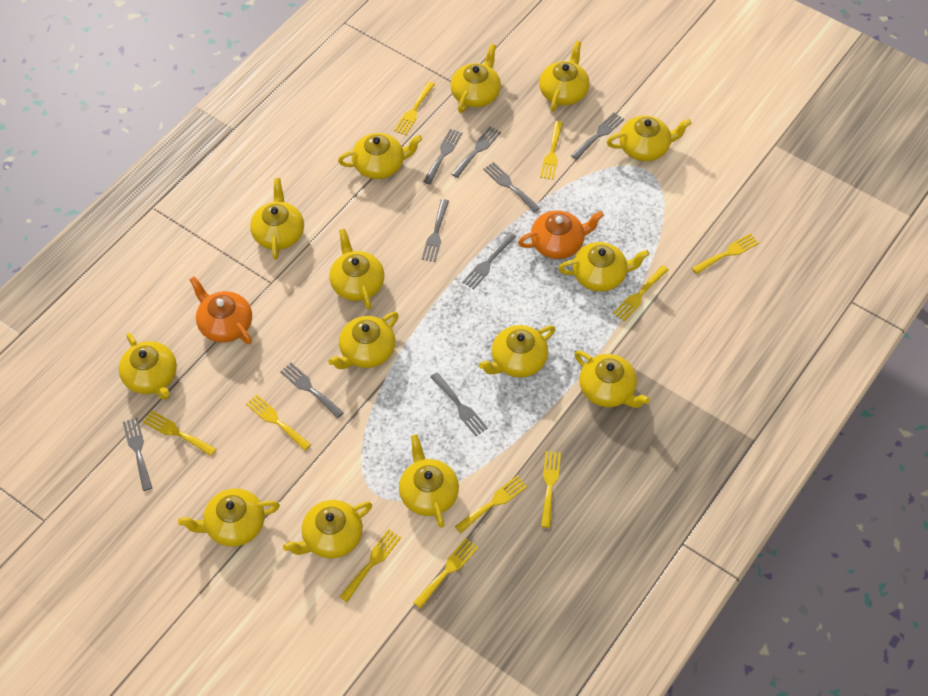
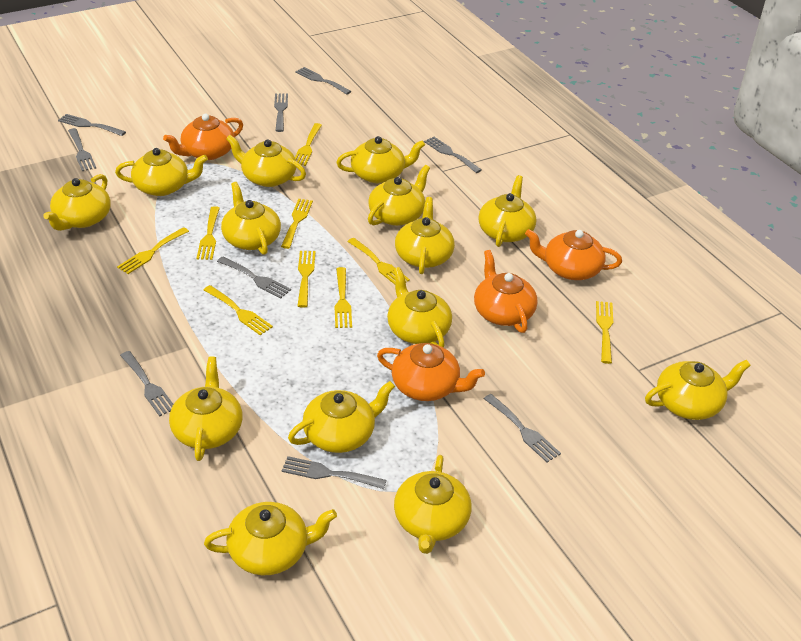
orange teapot: 2 -> 4
yellow fork: 10 -> 9

